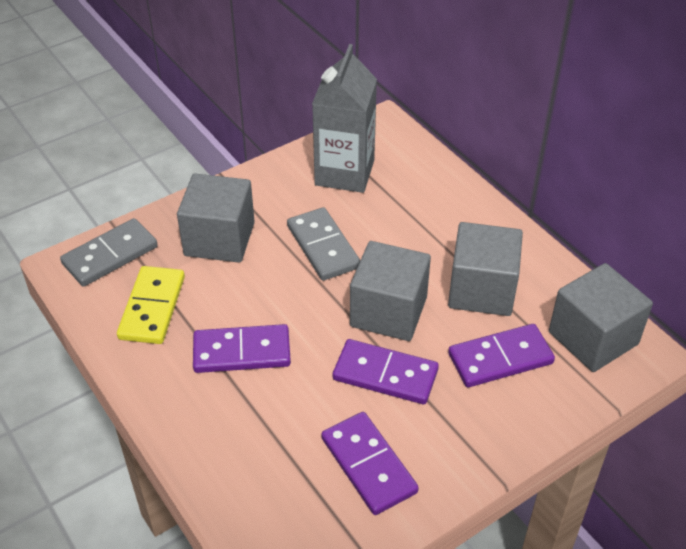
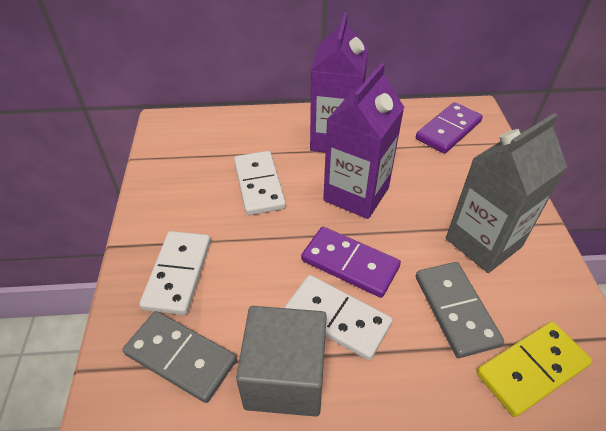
grey cube: 4 -> 1
purple carton: 0 -> 2
purple domino: 4 -> 2
white domino: 0 -> 3

